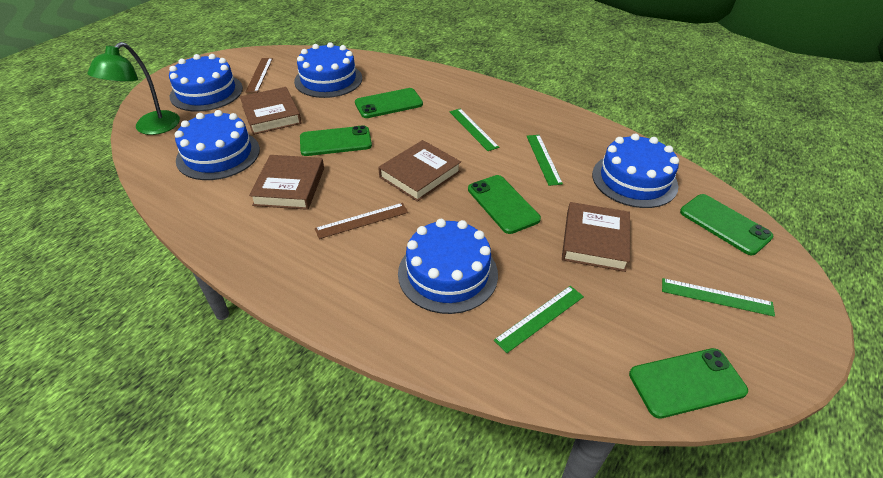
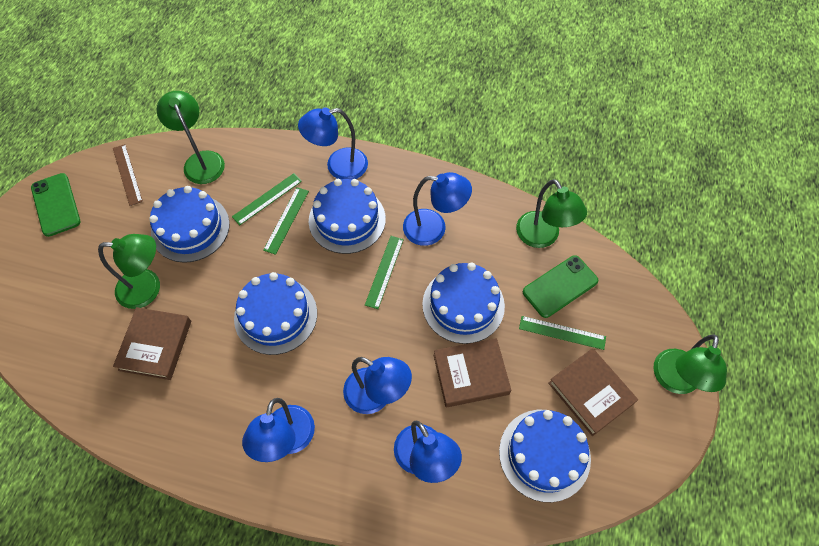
blue lamp: 0 -> 5
brown book: 4 -> 3
brown ruler: 2 -> 1
green lamp: 1 -> 4
green phone: 5 -> 2

